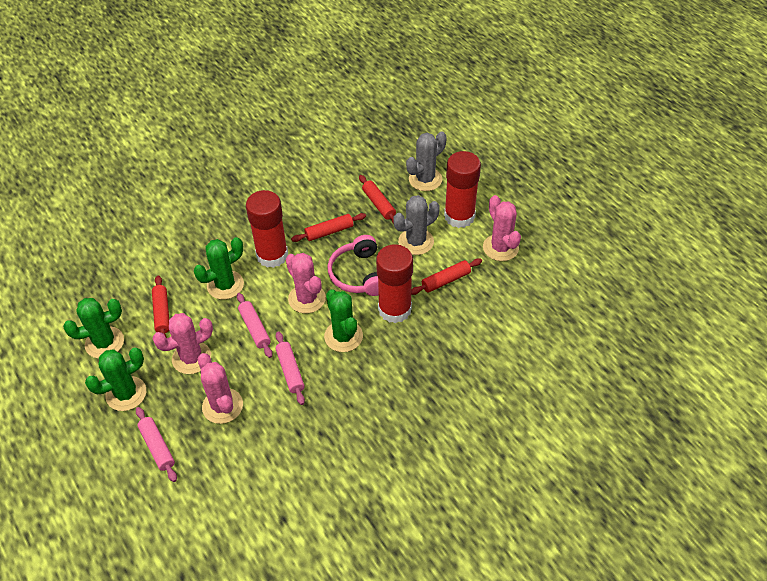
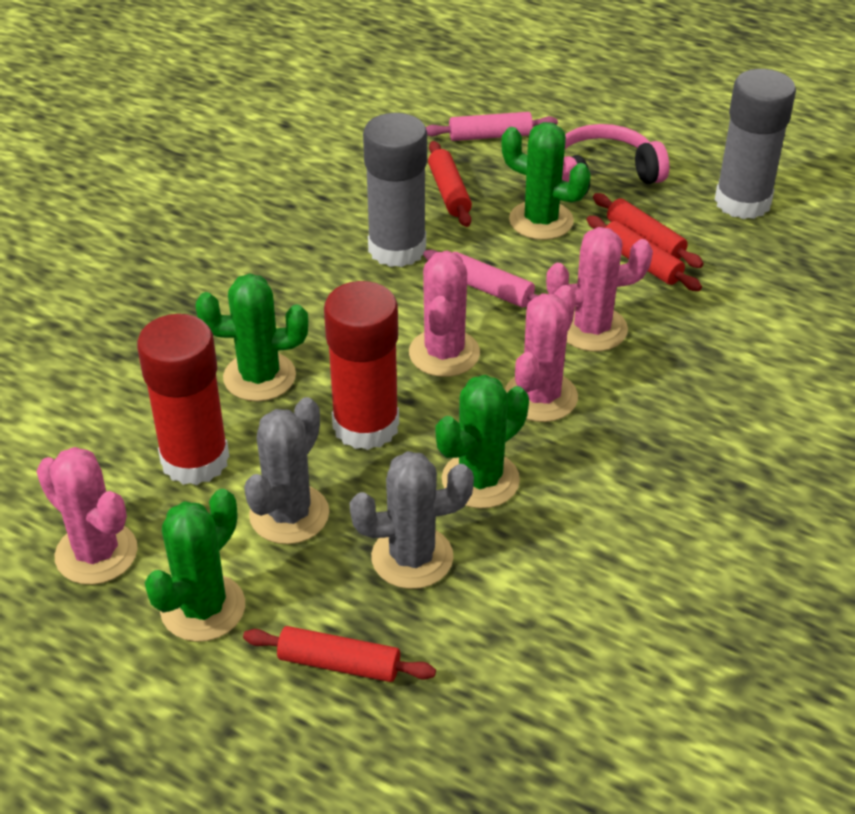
grey glue stick: 0 -> 2
pink rolling pin: 3 -> 2
red glue stick: 3 -> 2

